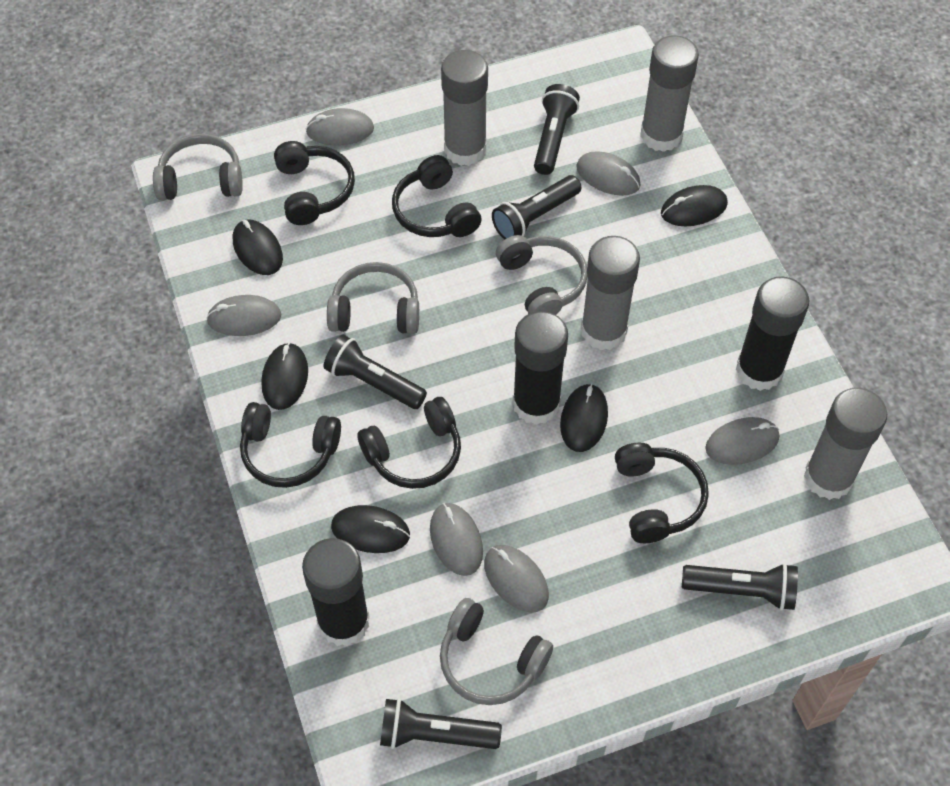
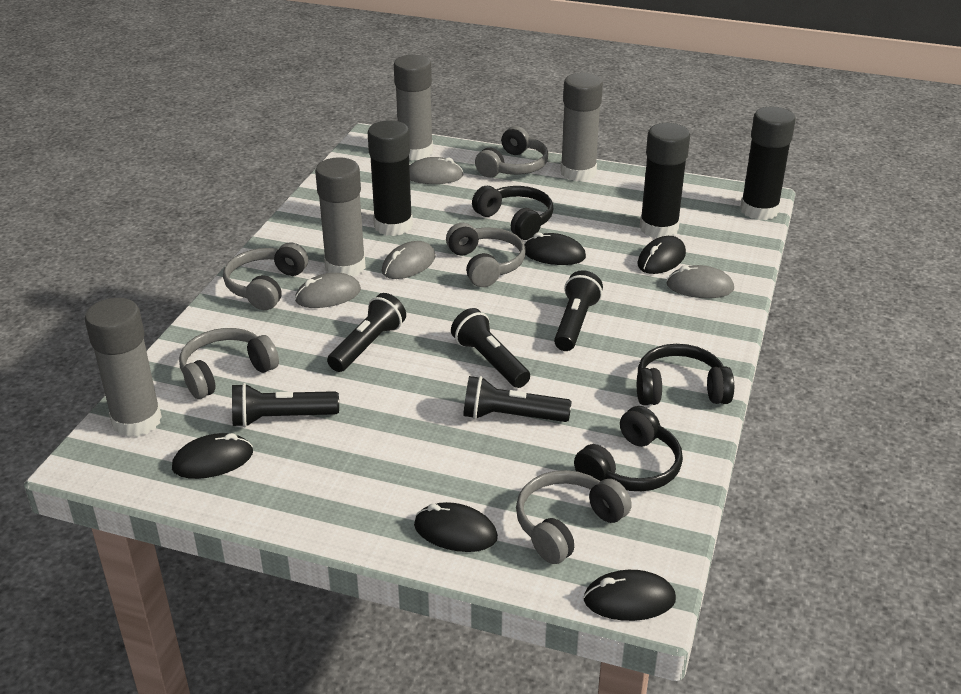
black headphones: 5 -> 3
grey headphones: 4 -> 5
grey mouse: 6 -> 4

